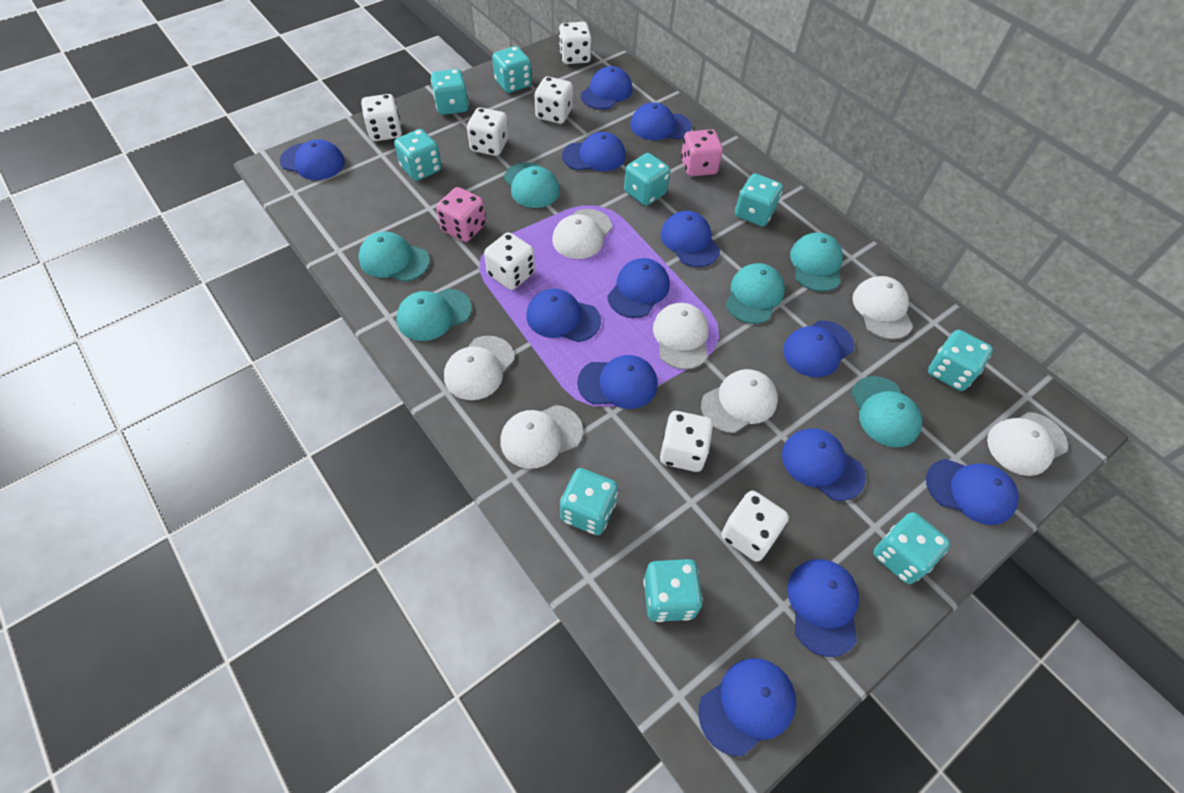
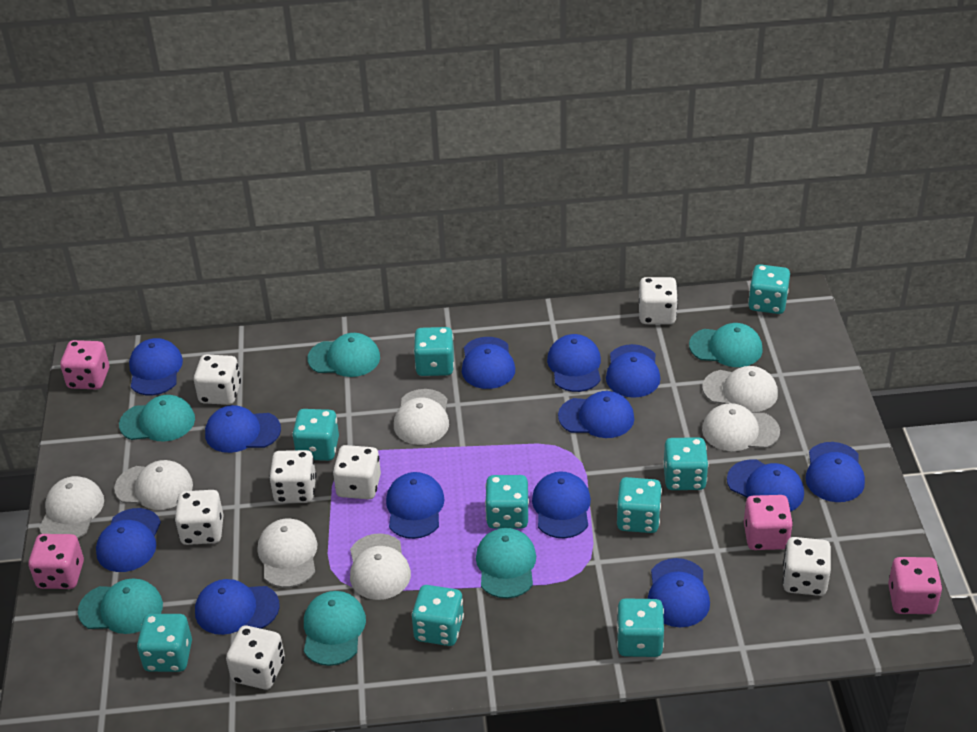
pink dice: 2 -> 4

